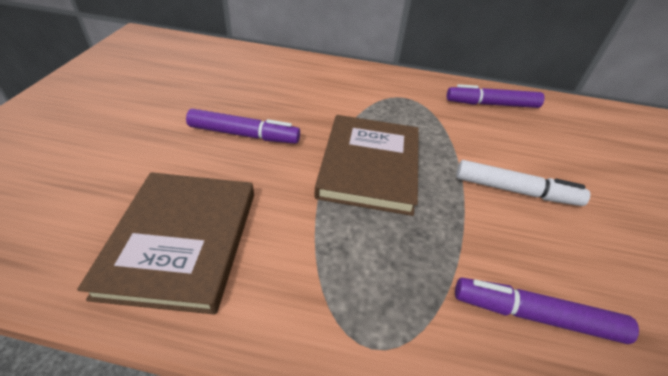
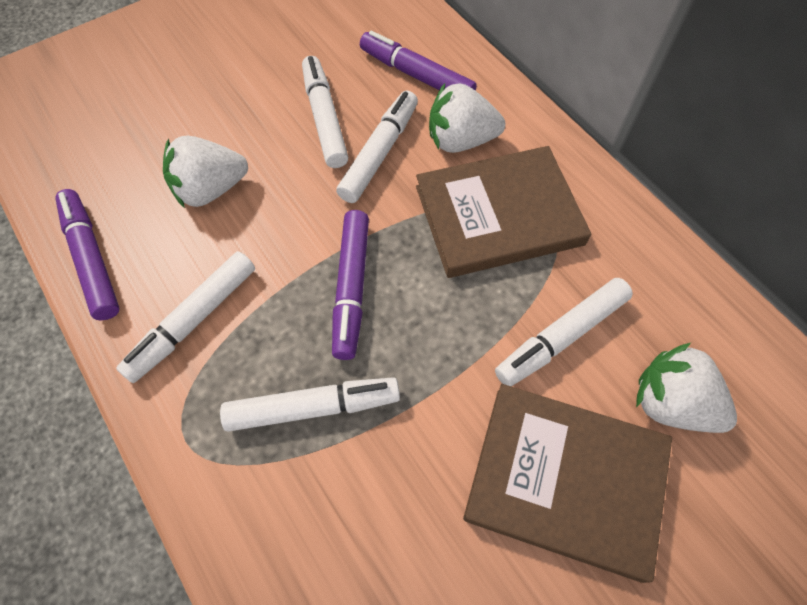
white marker: 1 -> 5
white strawberry: 0 -> 3

